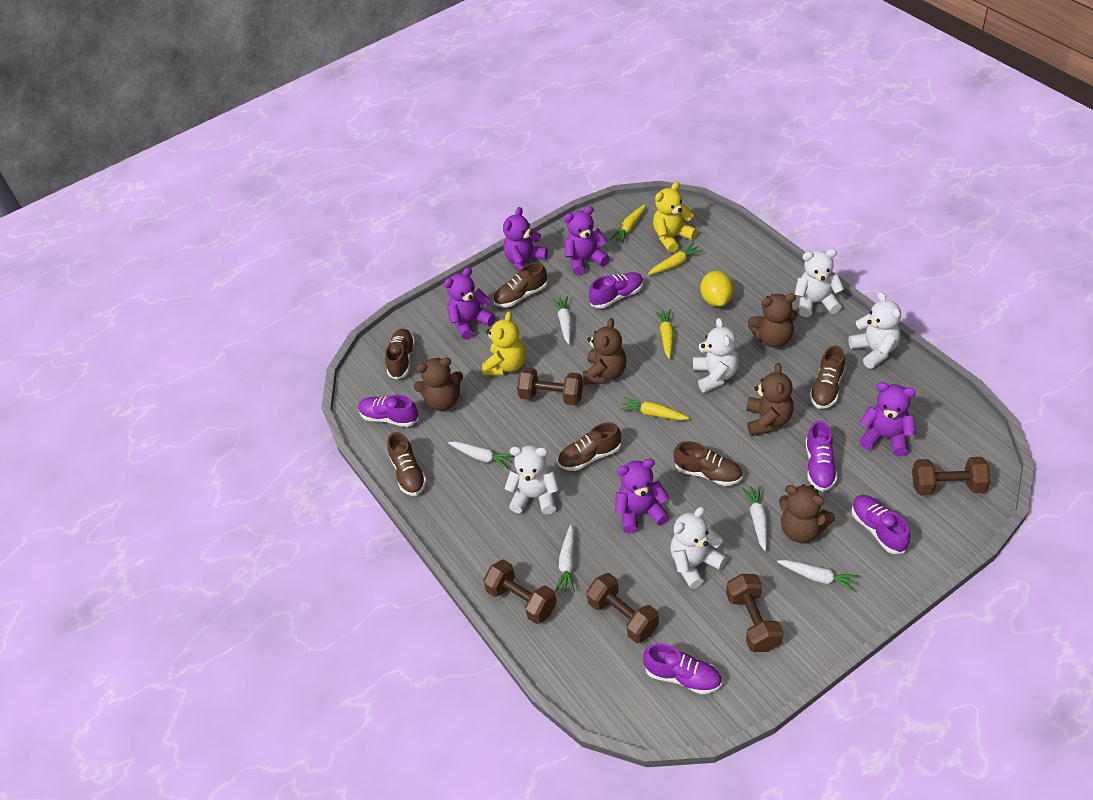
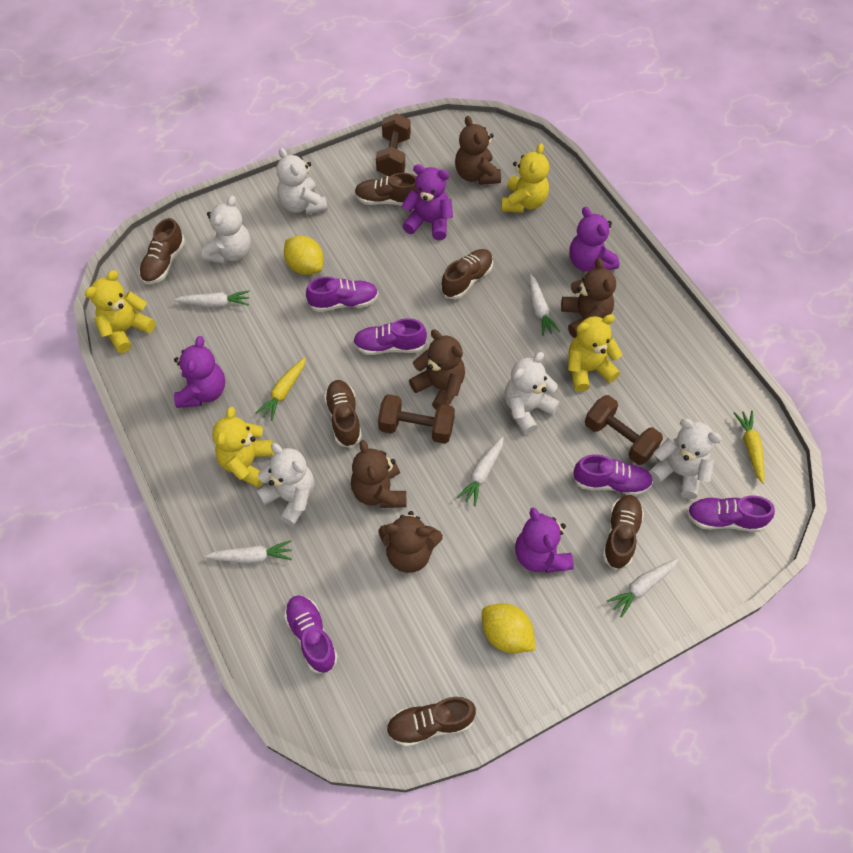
brown dumbbell: 5 -> 3
purple teddy bear: 5 -> 4
yellow carrot: 4 -> 2
yellow lemon: 1 -> 2
yellow teddy bear: 2 -> 4

